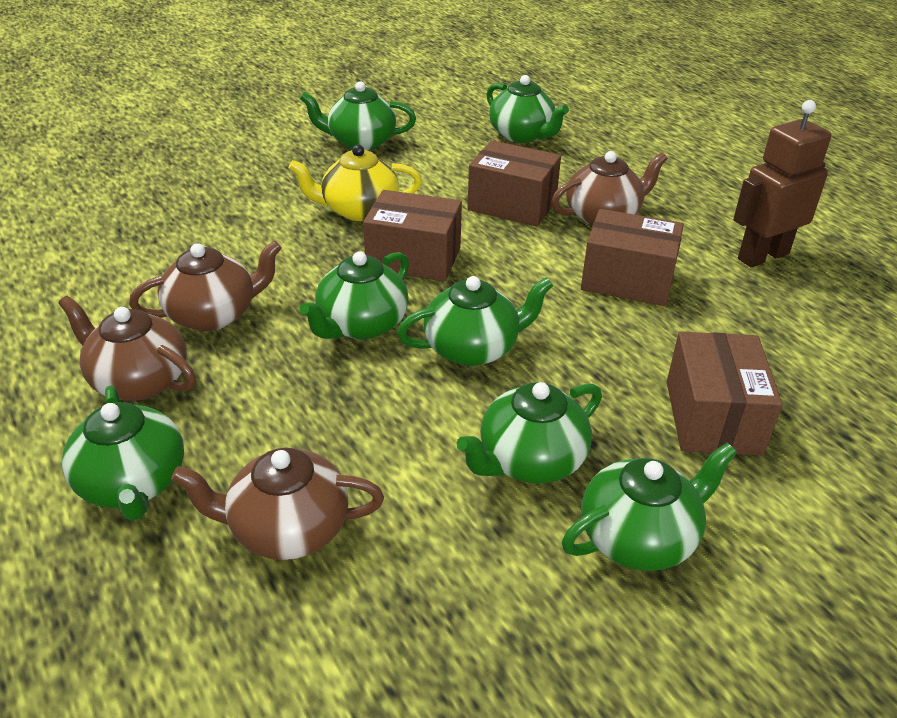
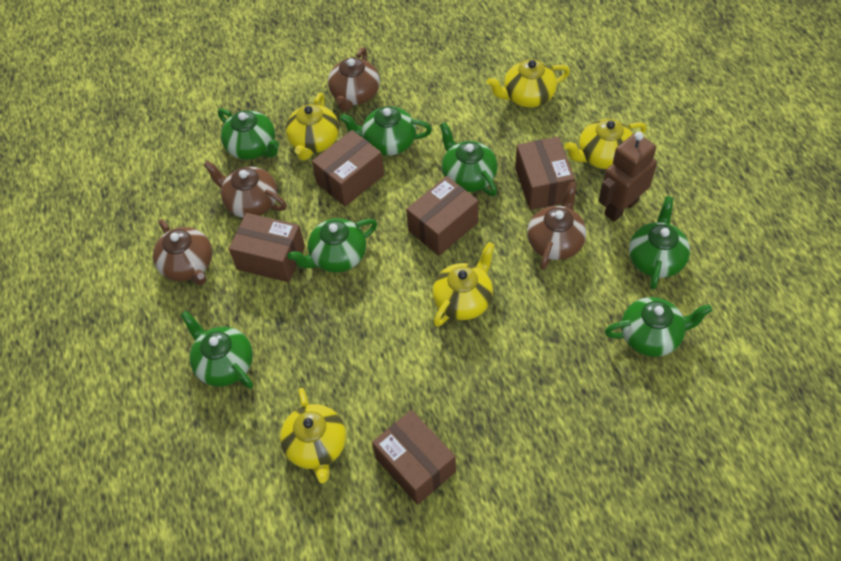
brown box: 4 -> 5
yellow teapot: 1 -> 5

